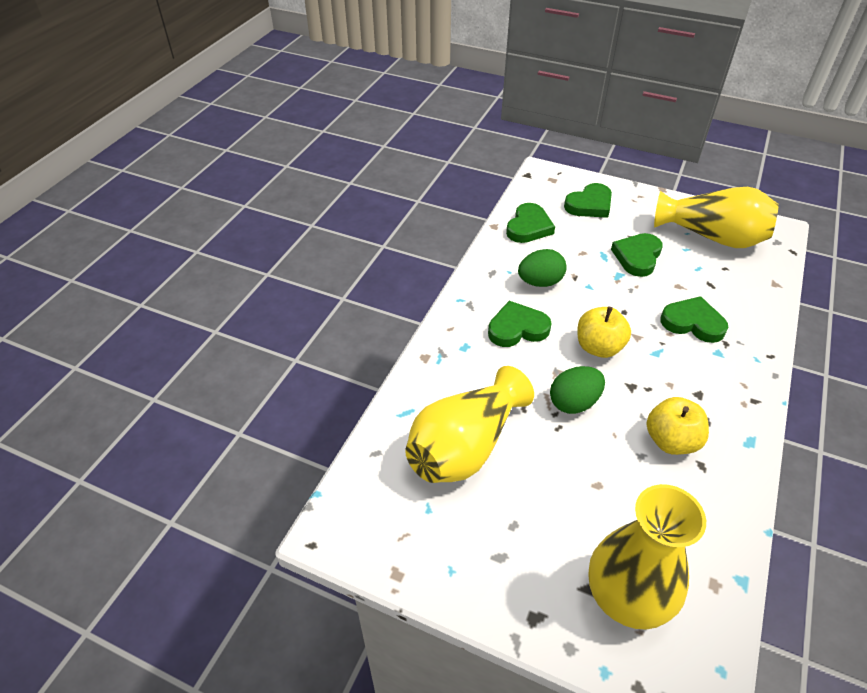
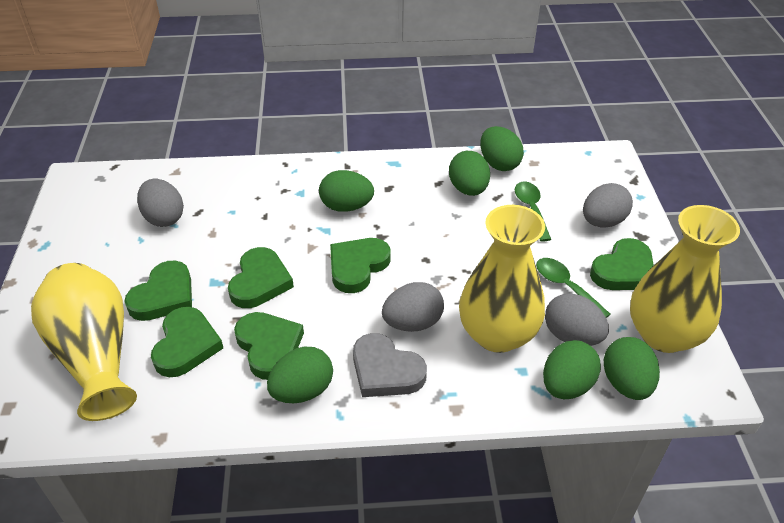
green egg: 2 -> 6
green heart: 5 -> 6
green spoon: 0 -> 2
grey egg: 0 -> 4
grey heart: 0 -> 1
yellow apple: 2 -> 0

